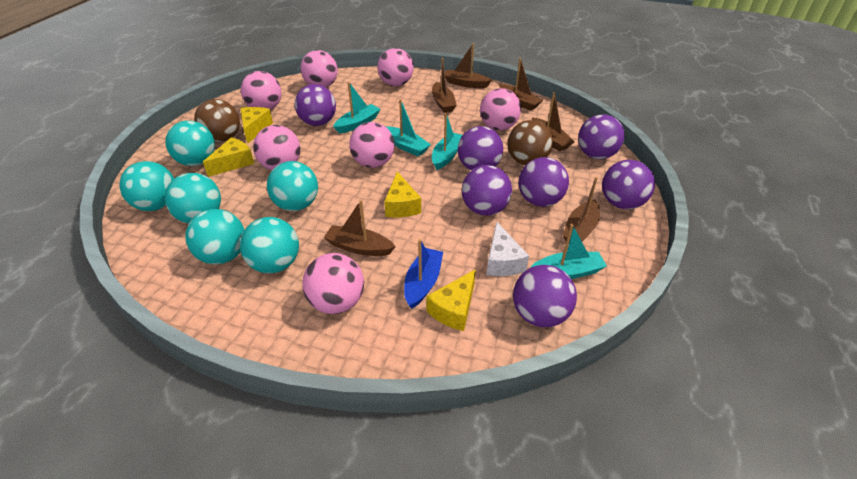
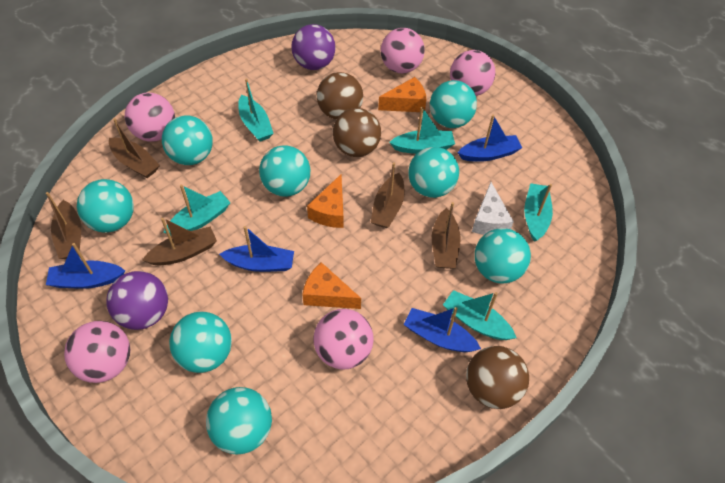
blue boat: 1 -> 4
brown ball: 2 -> 3
brown boat: 6 -> 5
orange cheese: 0 -> 3
pink ball: 7 -> 5
purple ball: 7 -> 2
turquoise ball: 6 -> 8
turquoise boat: 4 -> 5
yellow cheese: 4 -> 0

